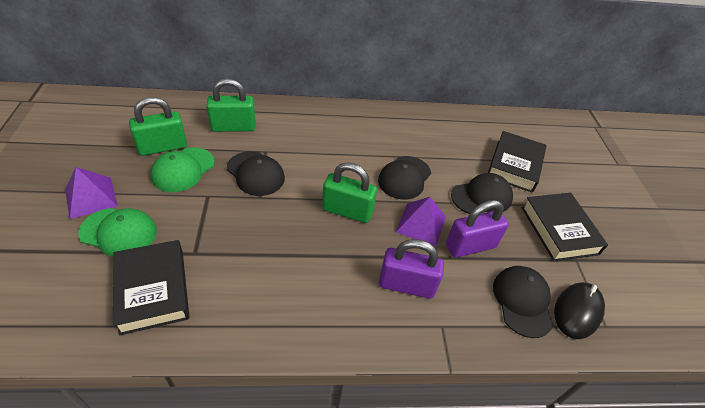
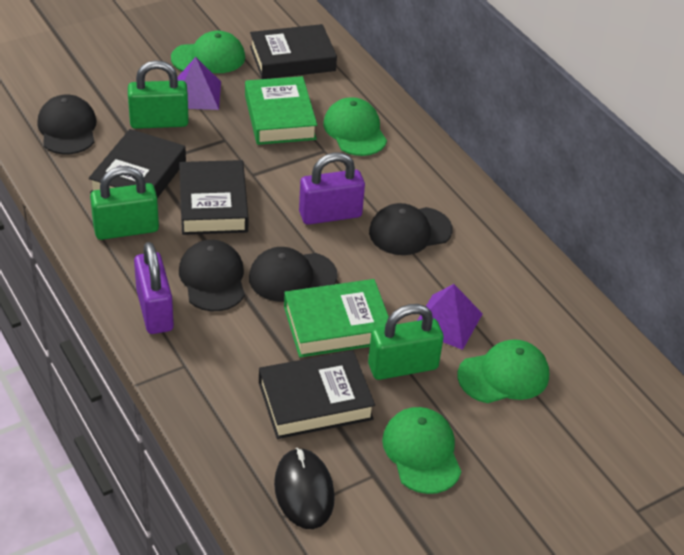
black book: 3 -> 4
green book: 0 -> 2
green cap: 2 -> 4

